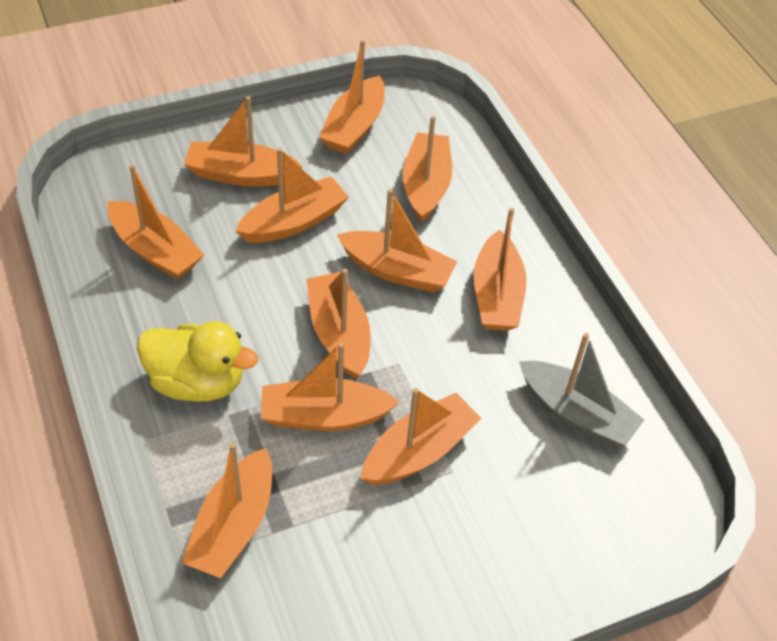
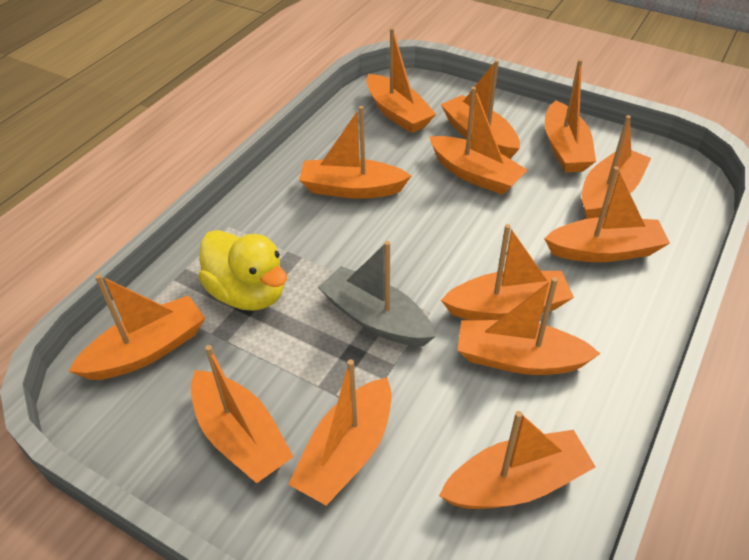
orange boat: 11 -> 13

